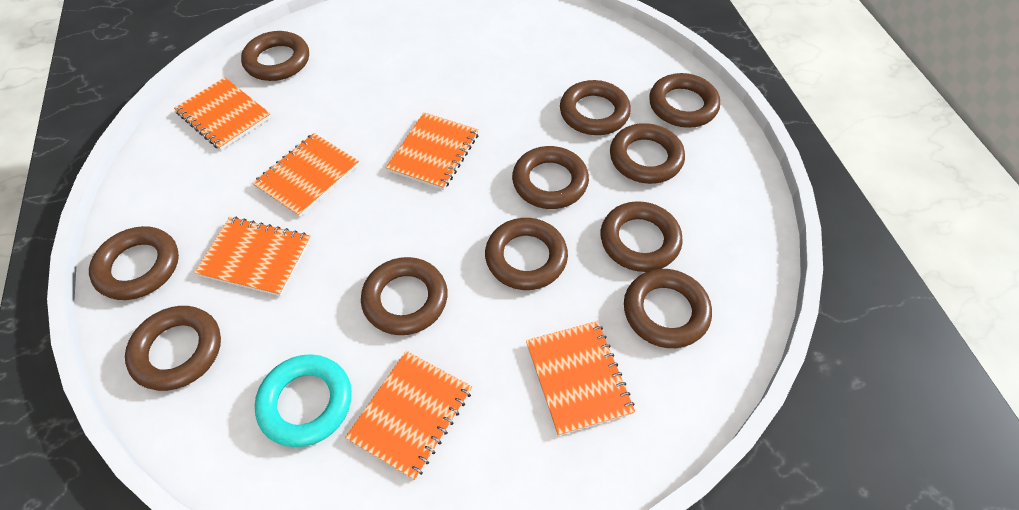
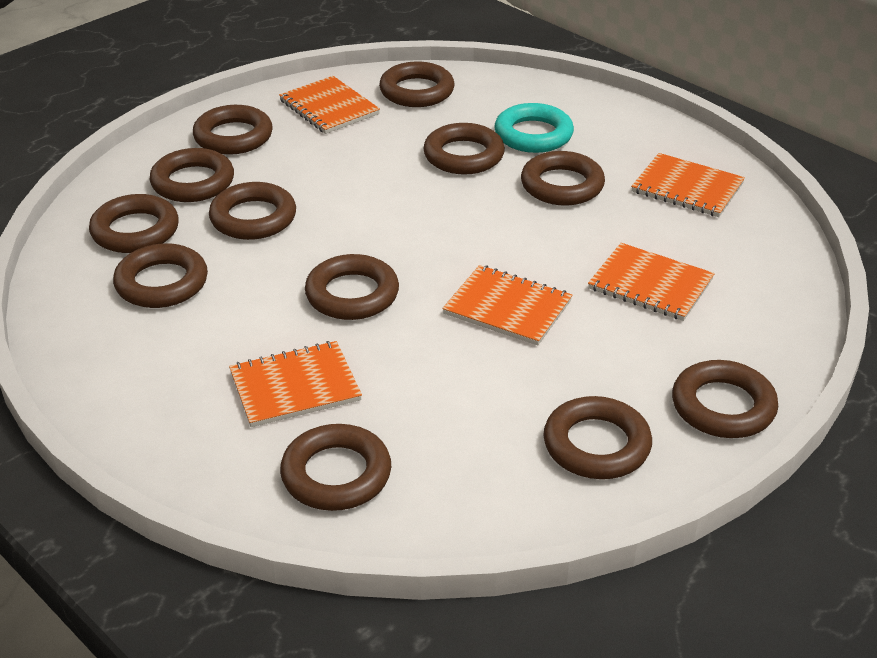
brown ring: 11 -> 12
orange notebook: 6 -> 5

